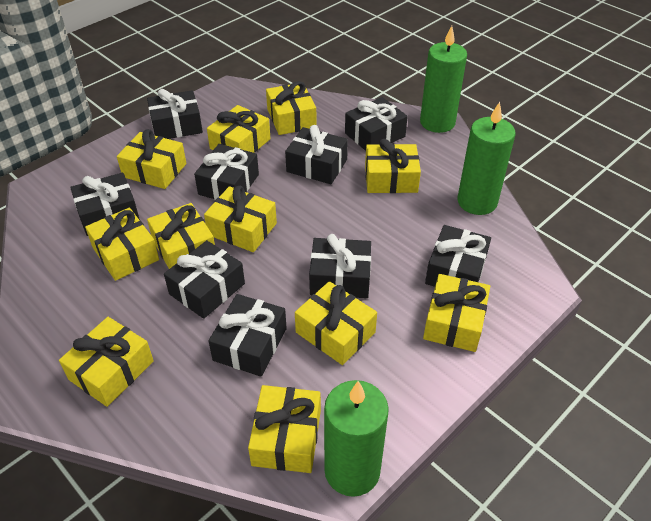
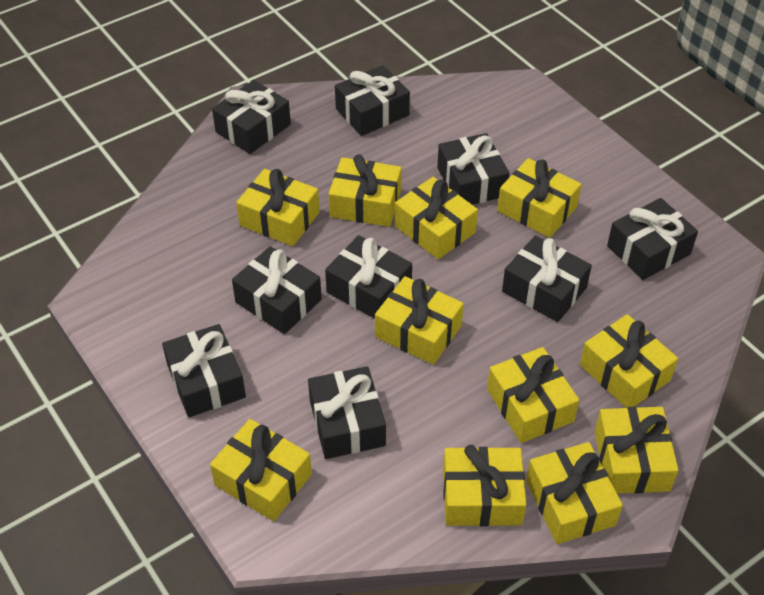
green candle: 3 -> 0

